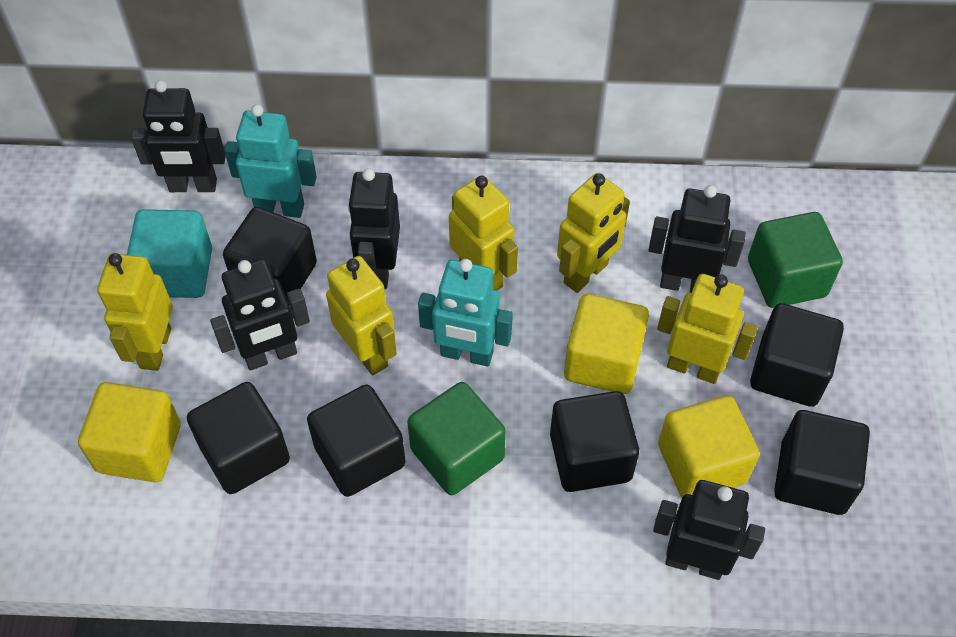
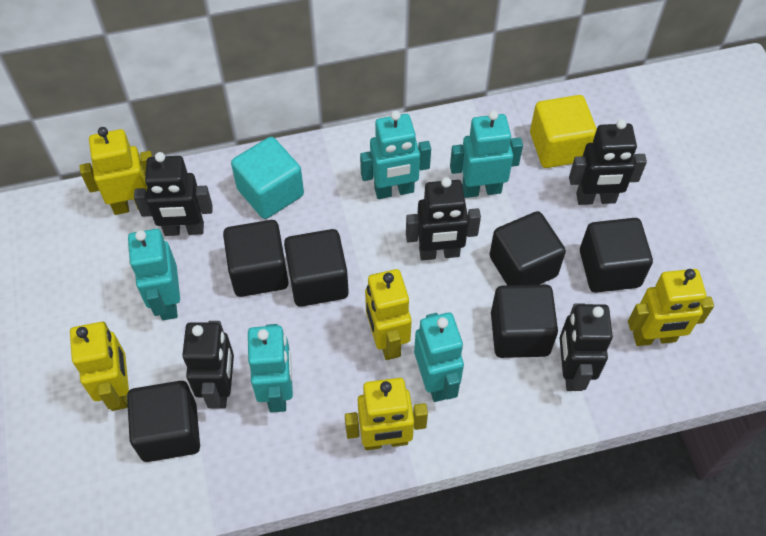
green cube: 2 -> 0
turquoise robot: 2 -> 5
yellow cube: 3 -> 1

